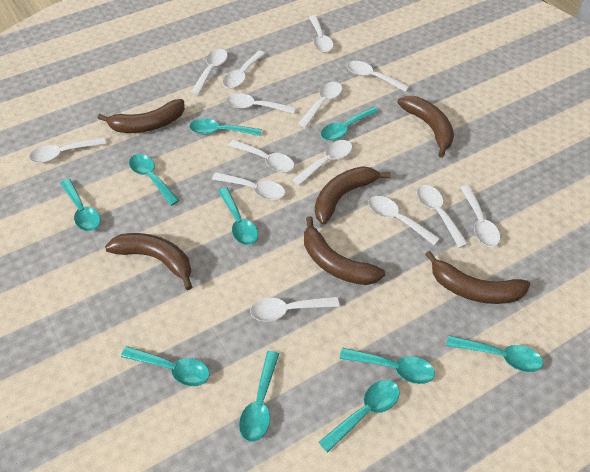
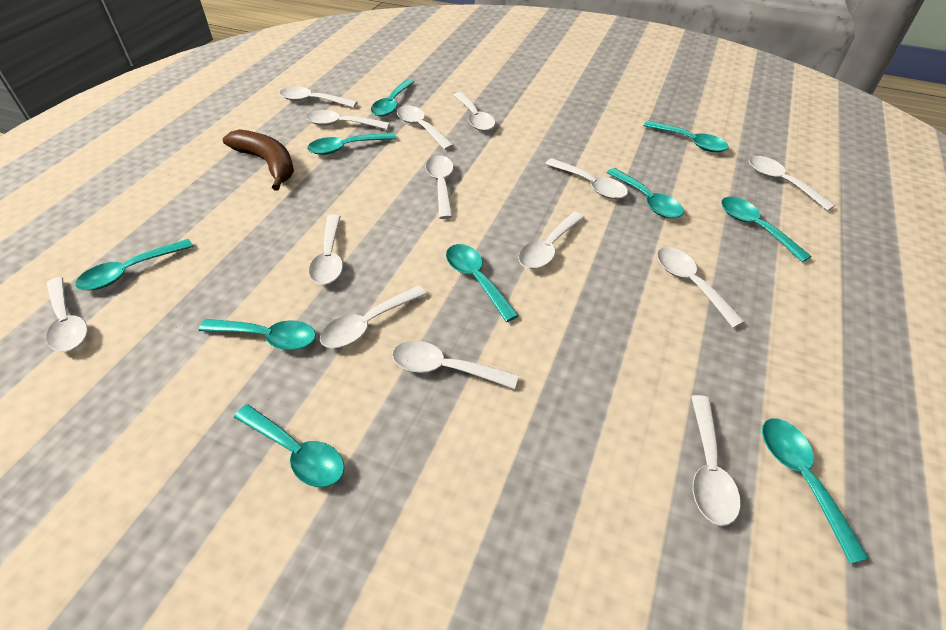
brown banana: 6 -> 1

